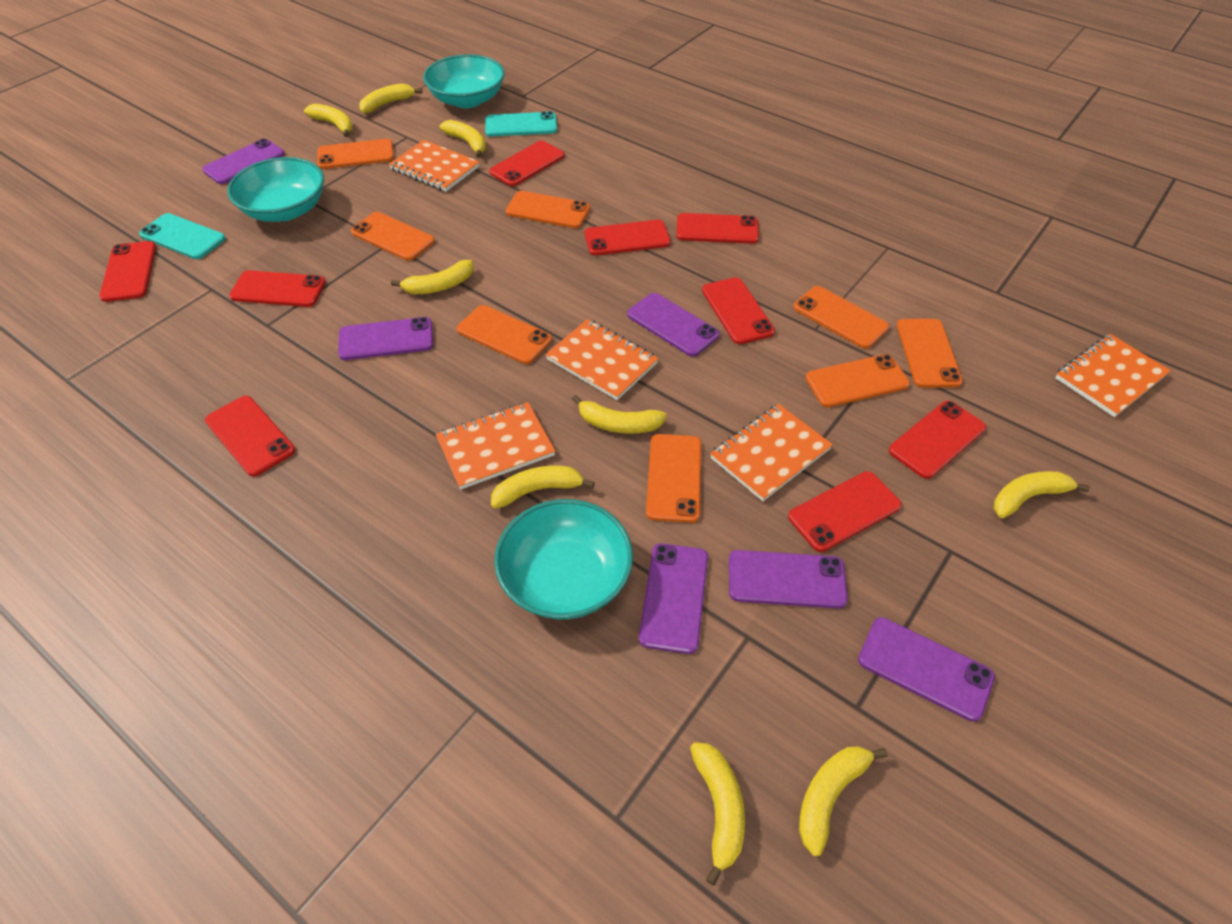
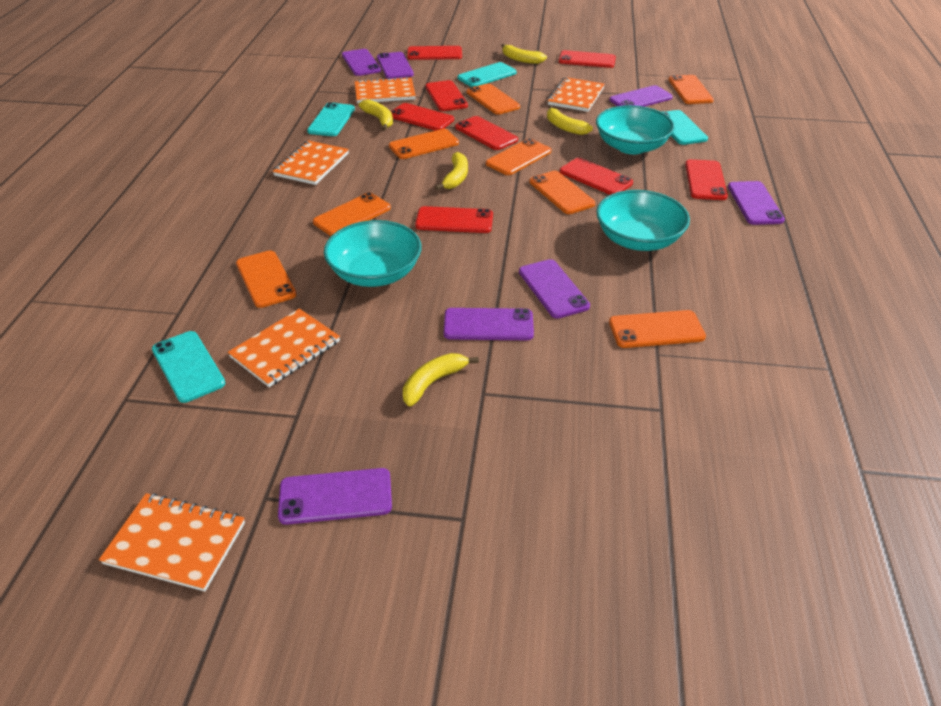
purple phone: 6 -> 7
red phone: 9 -> 8
turquoise phone: 2 -> 4
yellow banana: 9 -> 5

